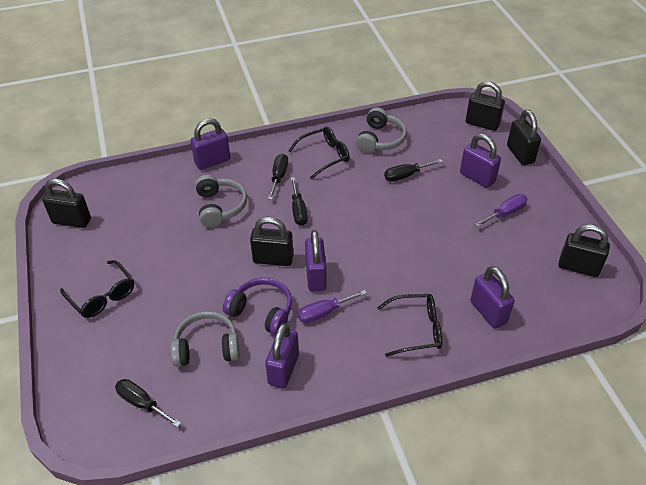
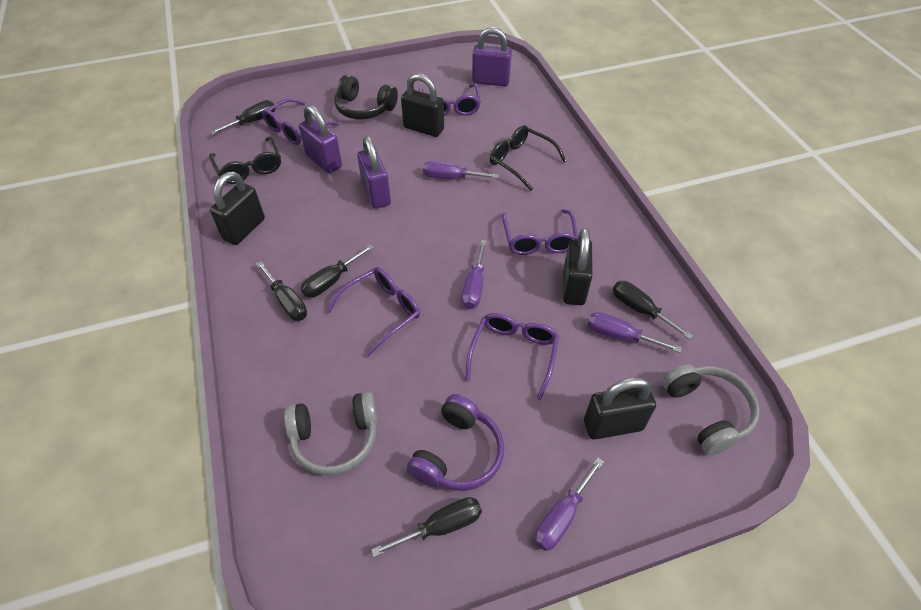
black glasses: 3 -> 2
black headphones: 0 -> 1
black padlock: 5 -> 4
black screwdriver: 4 -> 5
grey headphones: 3 -> 2
purple glasses: 0 -> 5
purple padlock: 5 -> 3
purple screwdriver: 2 -> 4

